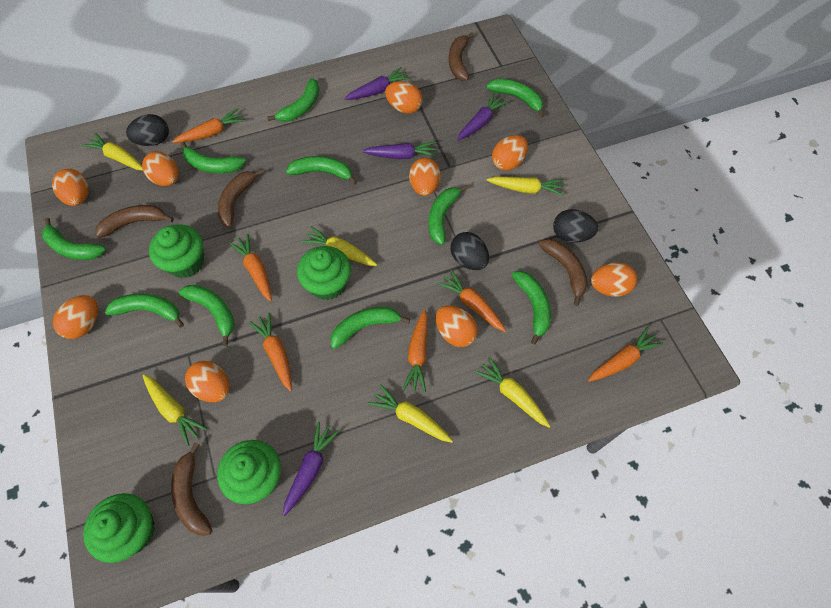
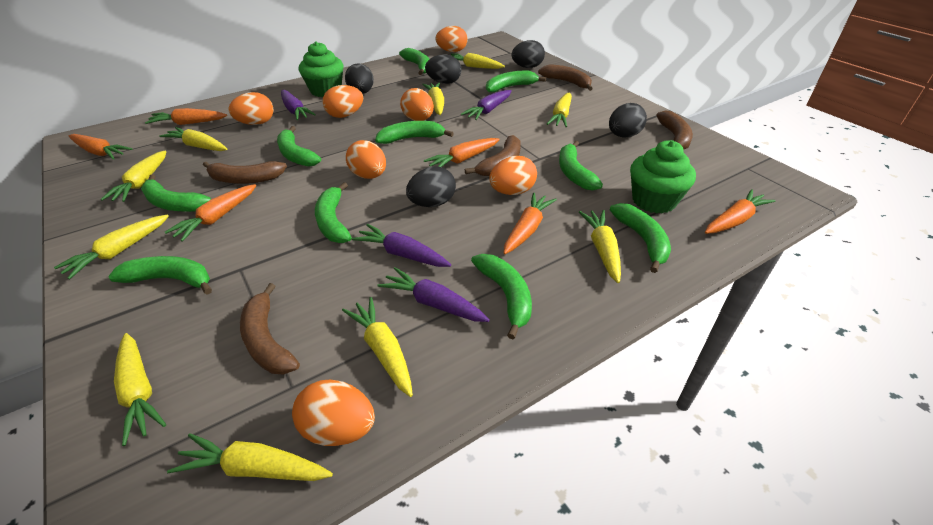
black egg: 3 -> 5
green cupcake: 4 -> 2
orange egg: 9 -> 7
yellow carrot: 6 -> 10

